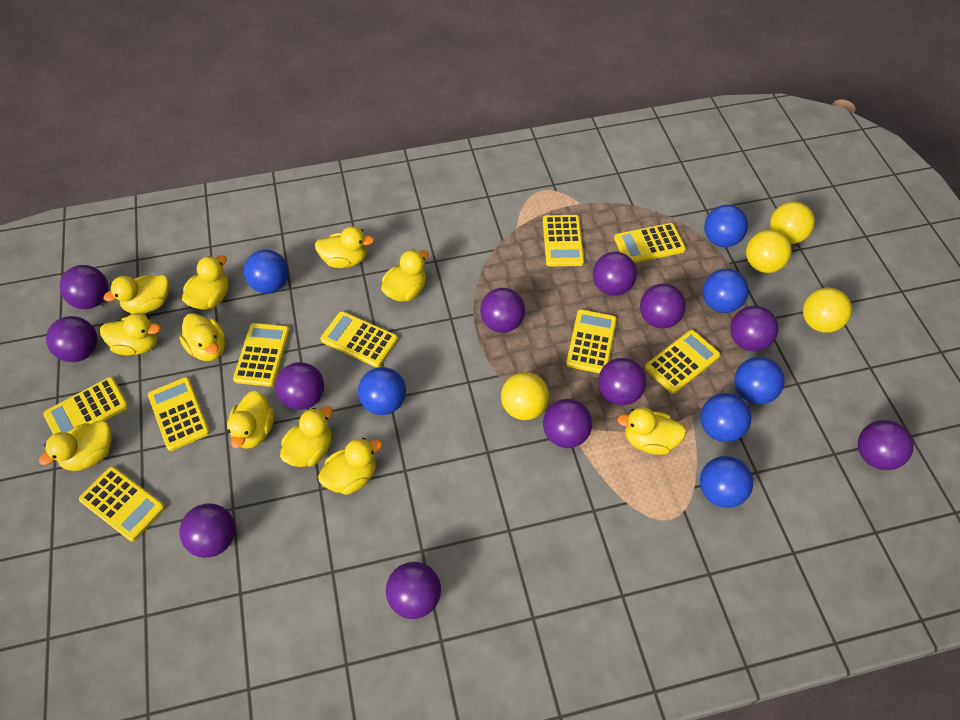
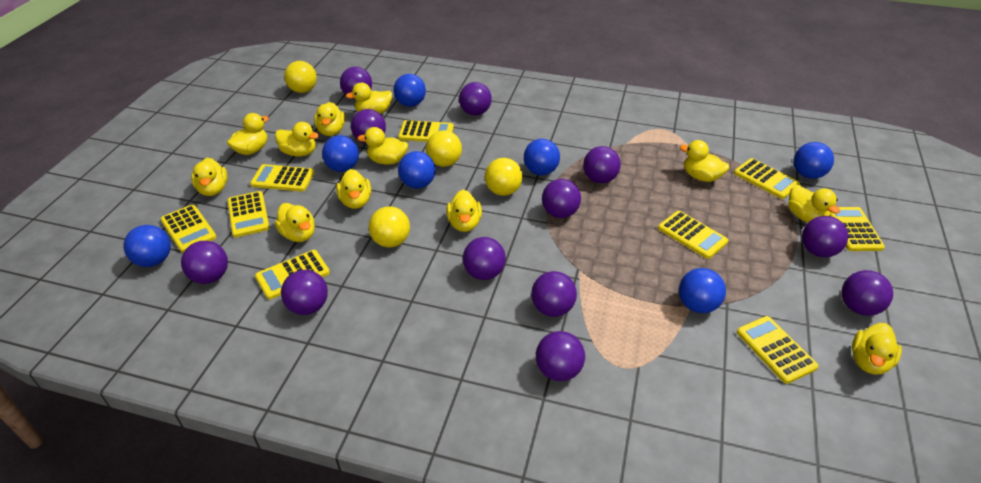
yellow duck: 11 -> 12

